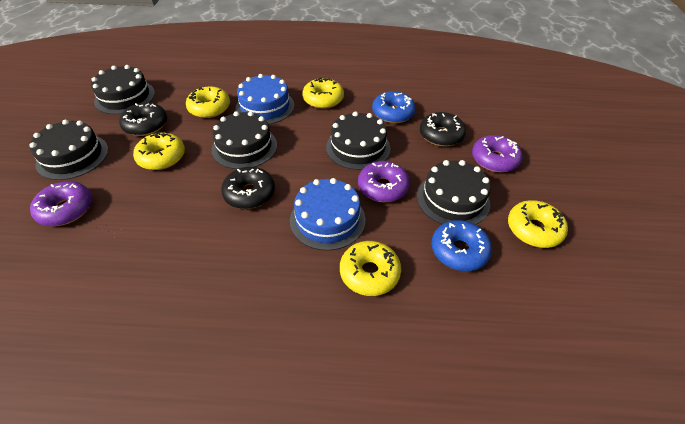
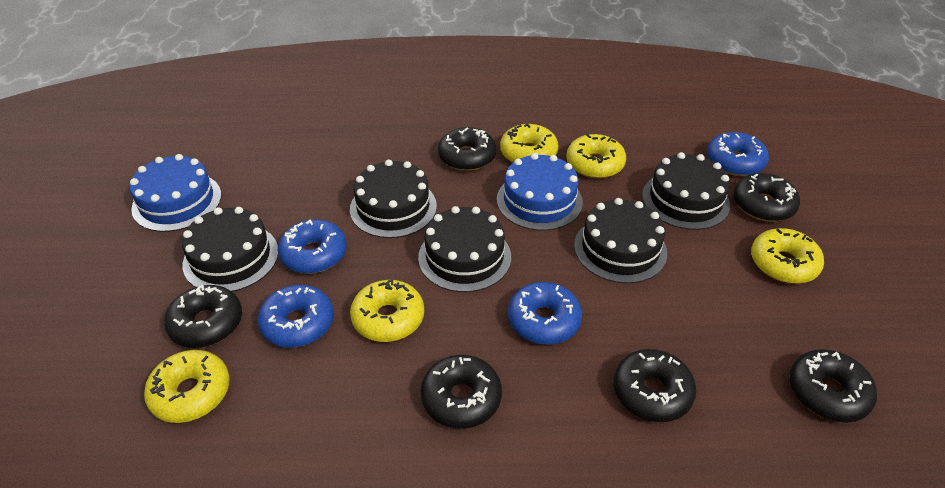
black donut: 3 -> 6
blue donut: 2 -> 4
purple donut: 3 -> 0

